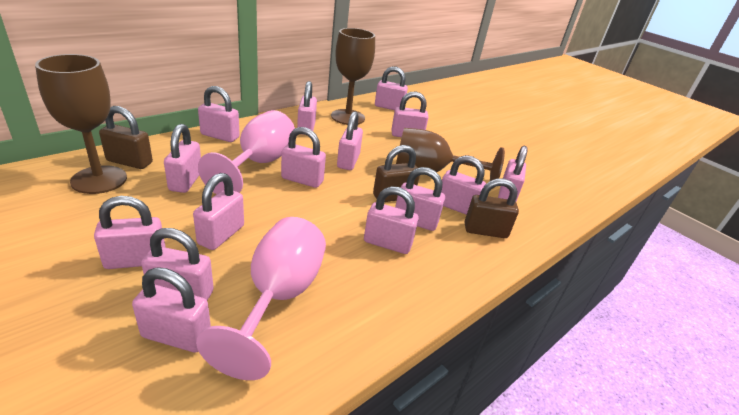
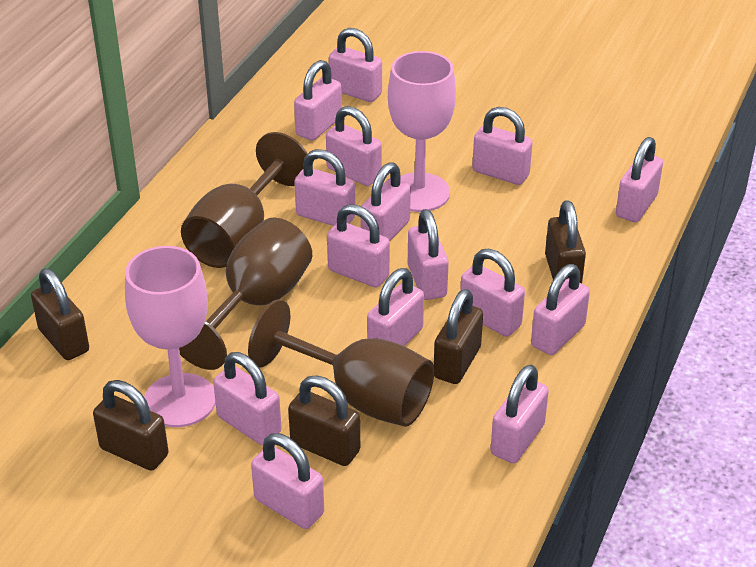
brown padlock: 3 -> 5

